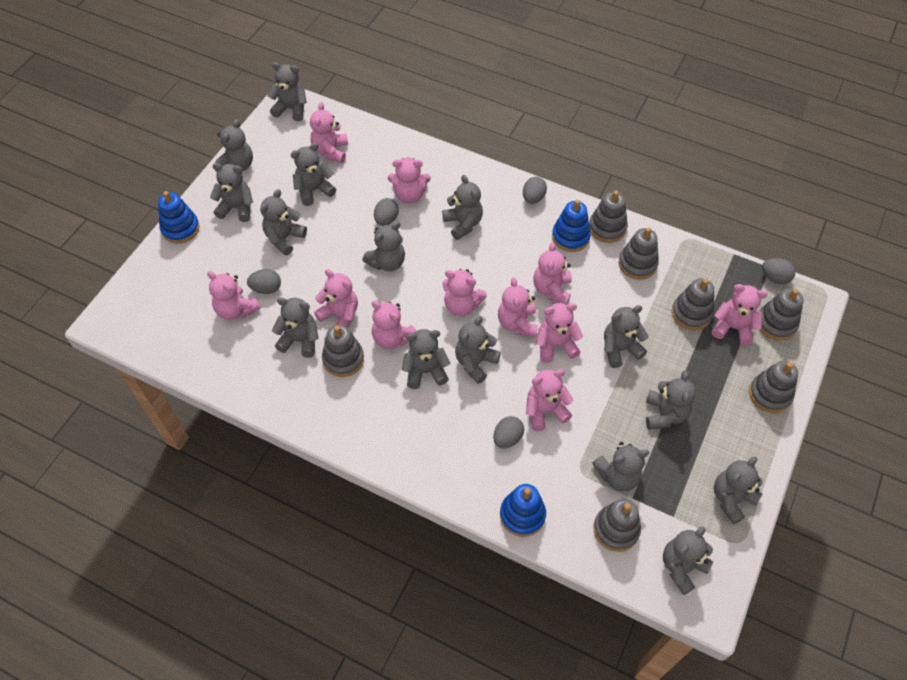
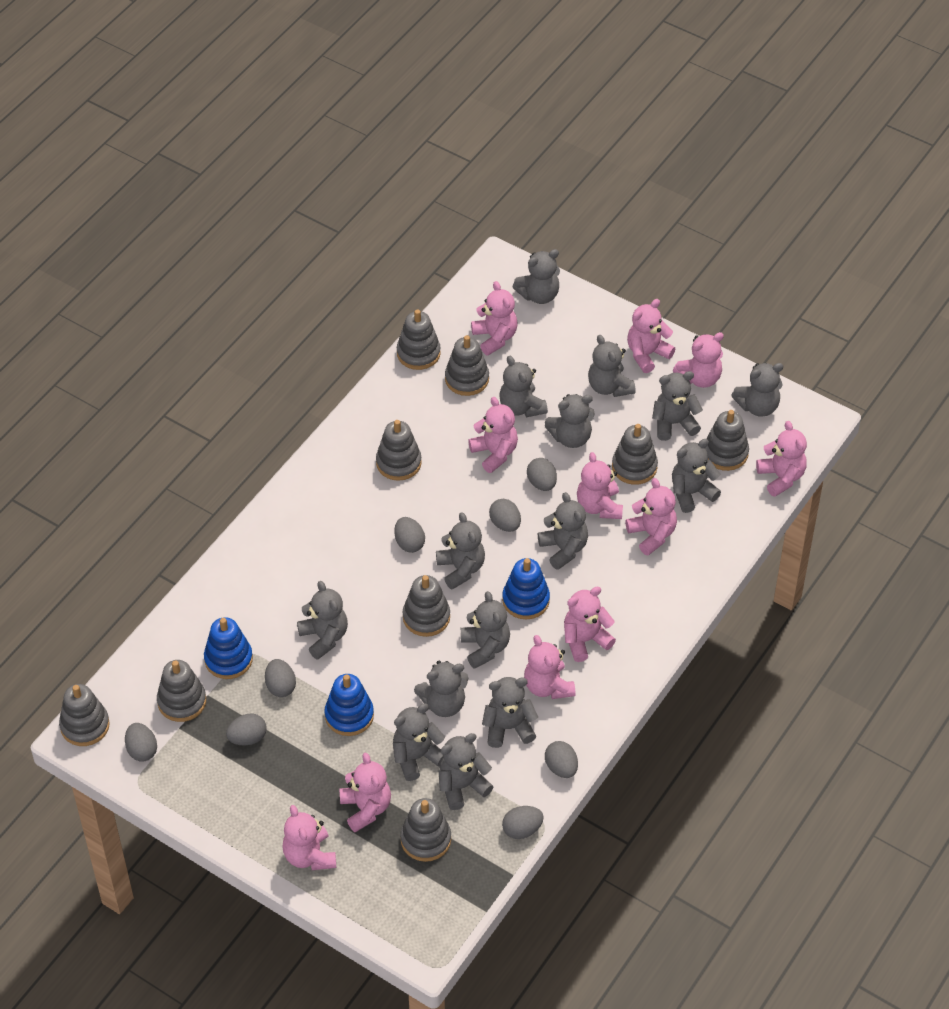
grey egg: 5 -> 8
grey stacking toy: 7 -> 9

